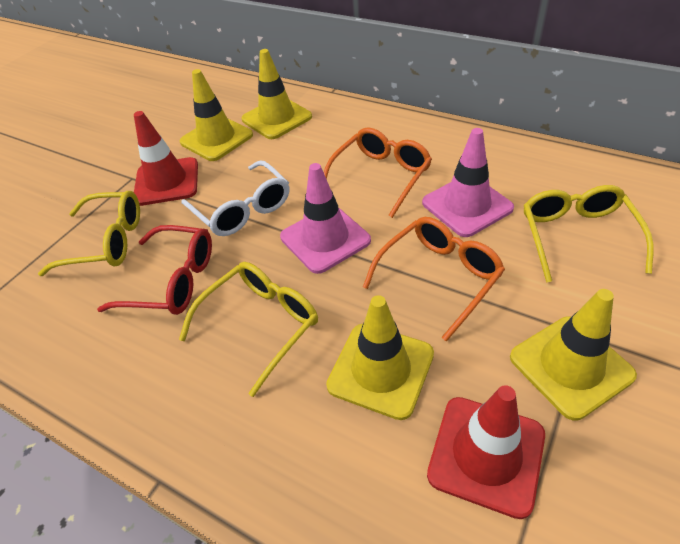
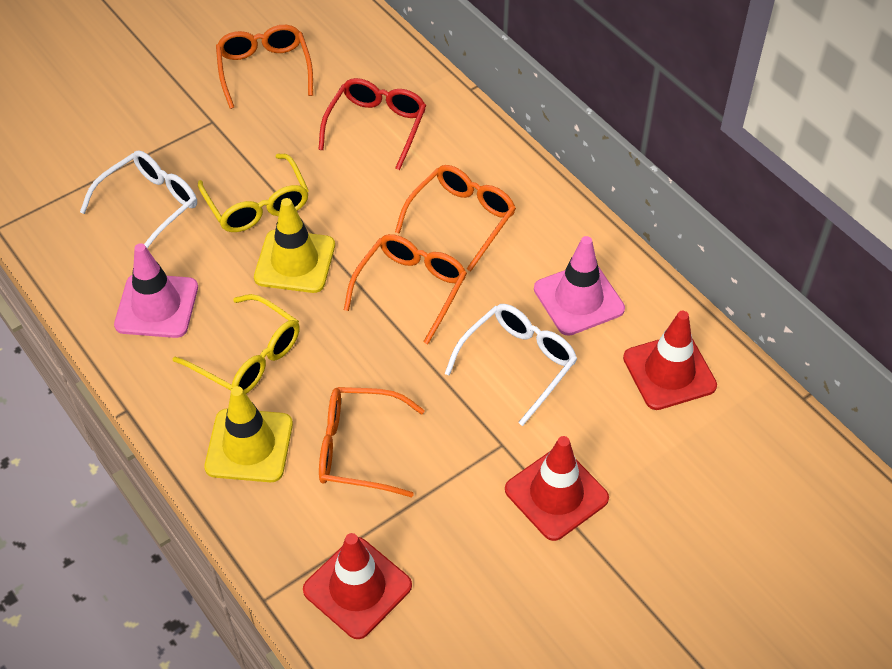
orange glasses: 2 -> 4
red traffic cone: 2 -> 3
white glasses: 1 -> 2
yellow glasses: 3 -> 2
yellow traffic cone: 4 -> 2

